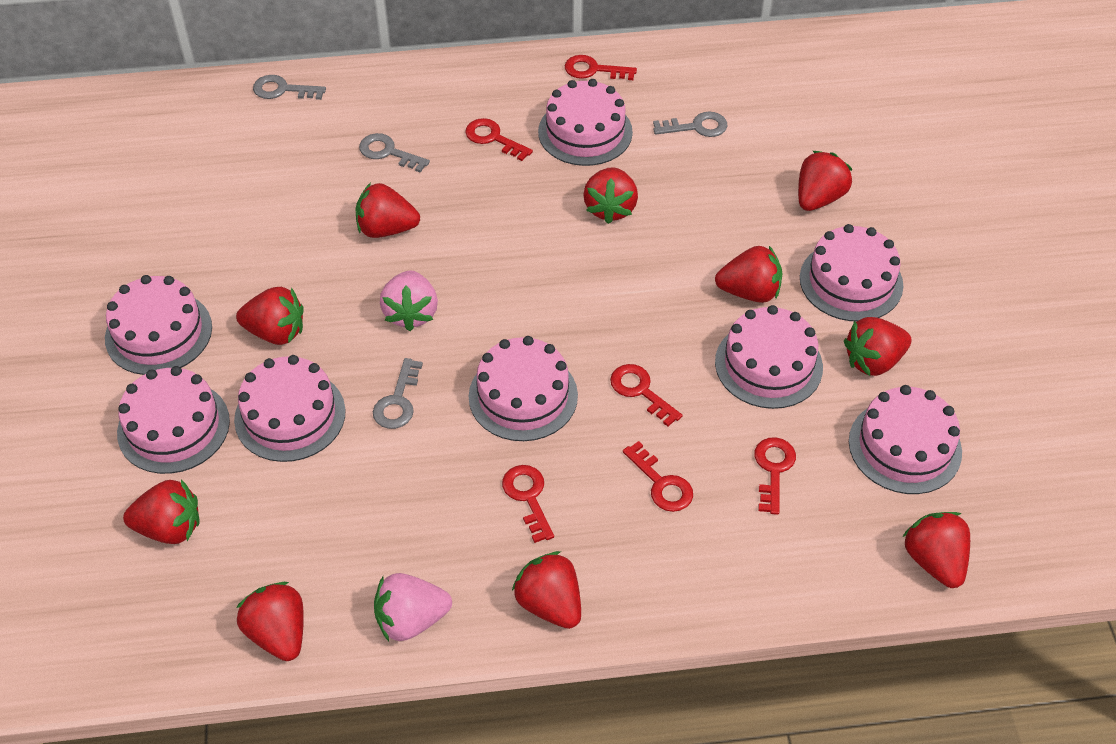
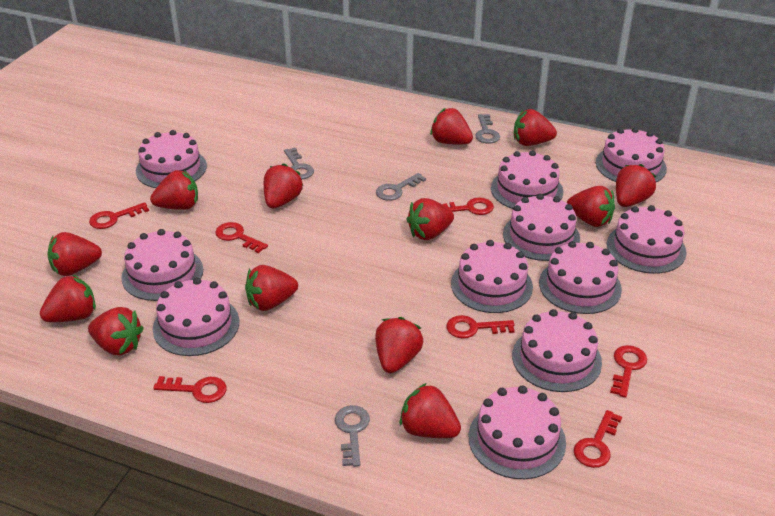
pink cake: 8 -> 11
pink strawberry: 2 -> 0
red key: 6 -> 7
red strawberry: 10 -> 13

